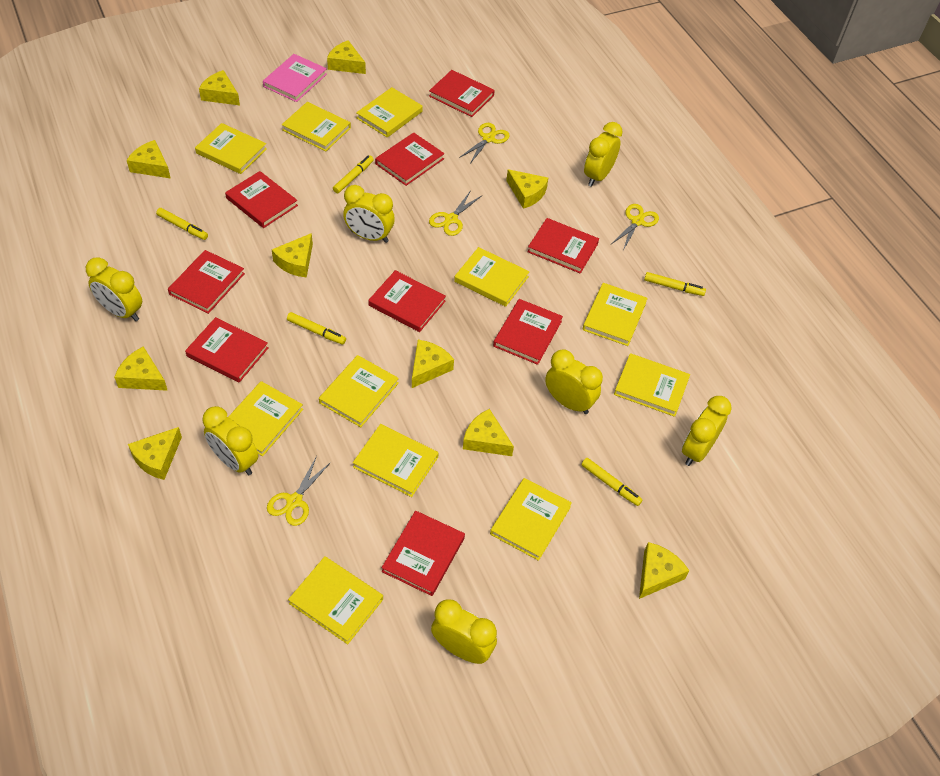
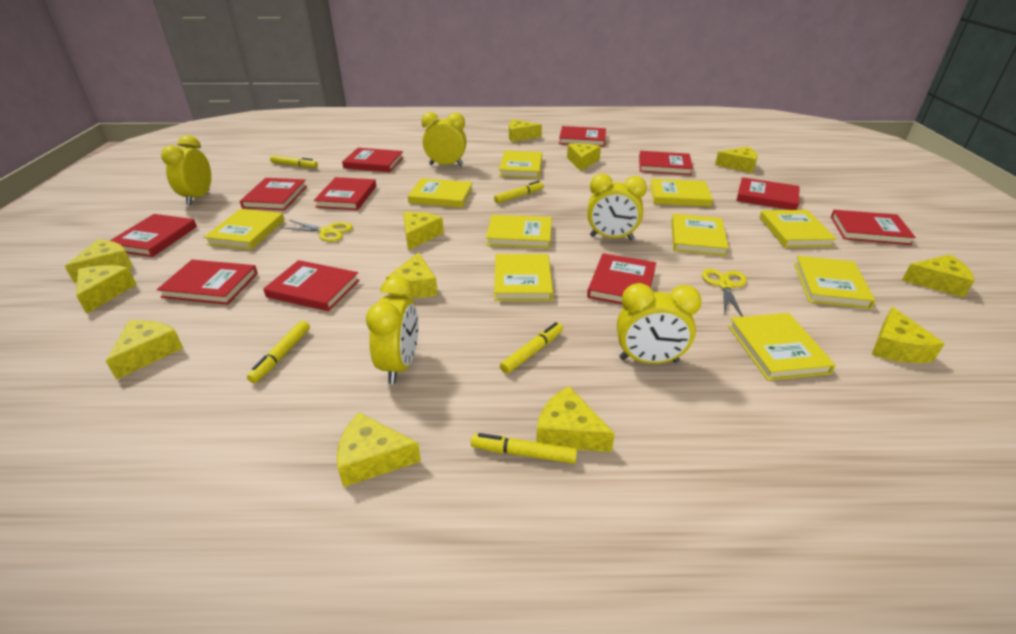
pink book: 1 -> 0
red book: 9 -> 11
yellow book: 11 -> 10
yellow cheese: 10 -> 12
yellow clock: 7 -> 5
yellow scissors: 4 -> 2

